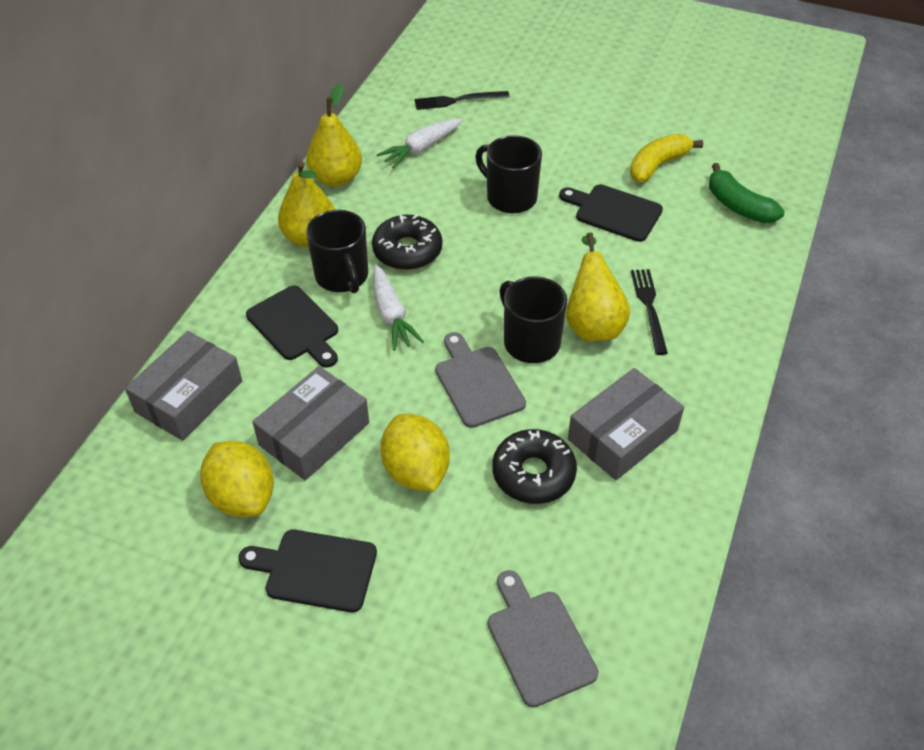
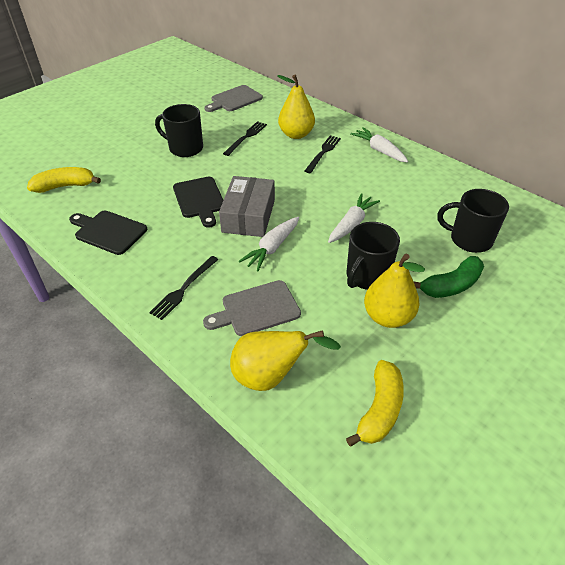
black cutting board: 3 -> 2
black donut: 2 -> 0
black fork: 2 -> 3
grey box: 3 -> 1
white carrot: 2 -> 3
yellow banana: 1 -> 2
yellow lemon: 2 -> 0

